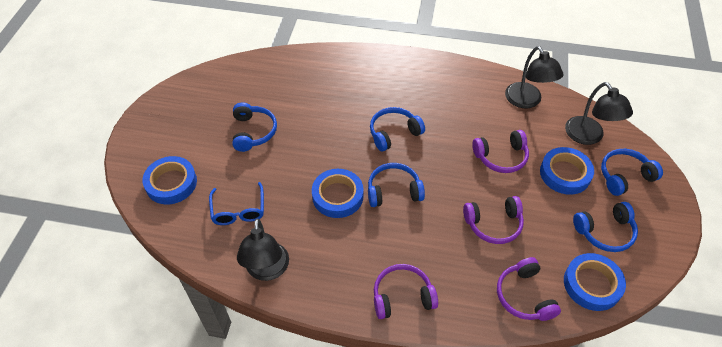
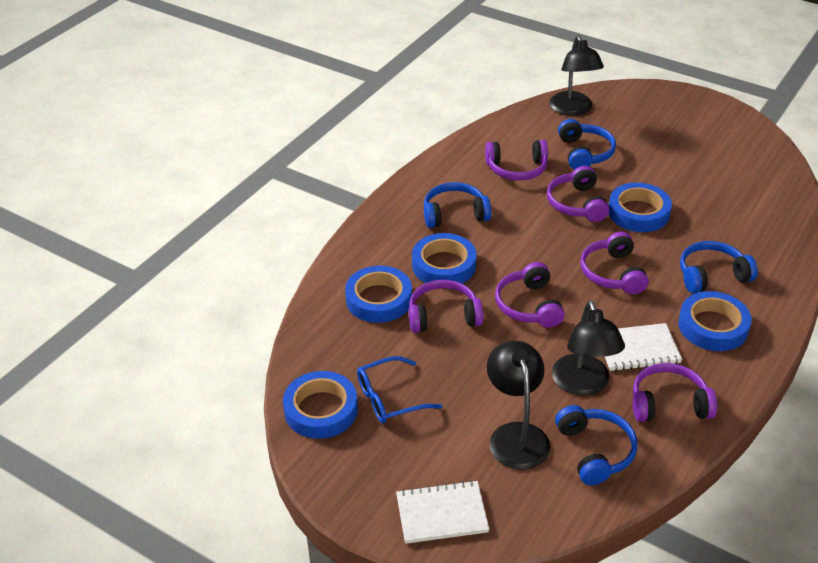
blue headphones: 5 -> 4
blue tape: 4 -> 5
purple headphones: 4 -> 6
white notebook: 0 -> 2

